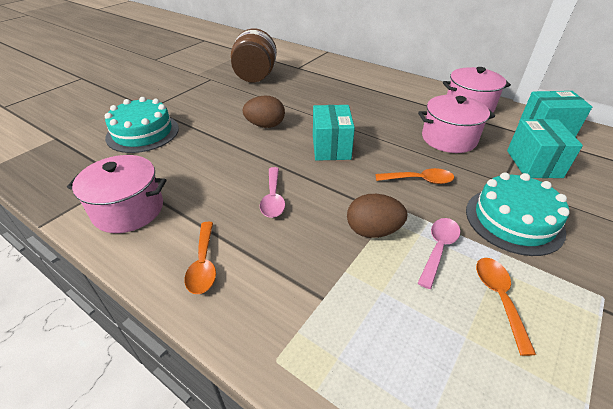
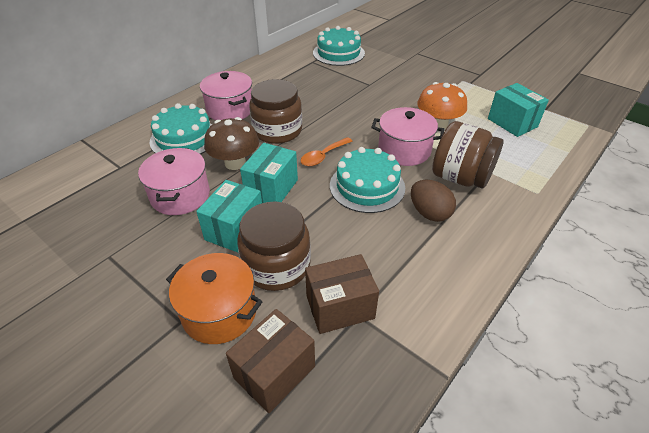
brown box: 0 -> 2
brown egg: 2 -> 1
brown jar: 1 -> 3
brown mushroom: 0 -> 1
orange mushroom: 0 -> 1
orange pot: 0 -> 1
orange spoon: 3 -> 1
pink spoon: 2 -> 0
turquoise cake: 2 -> 3

